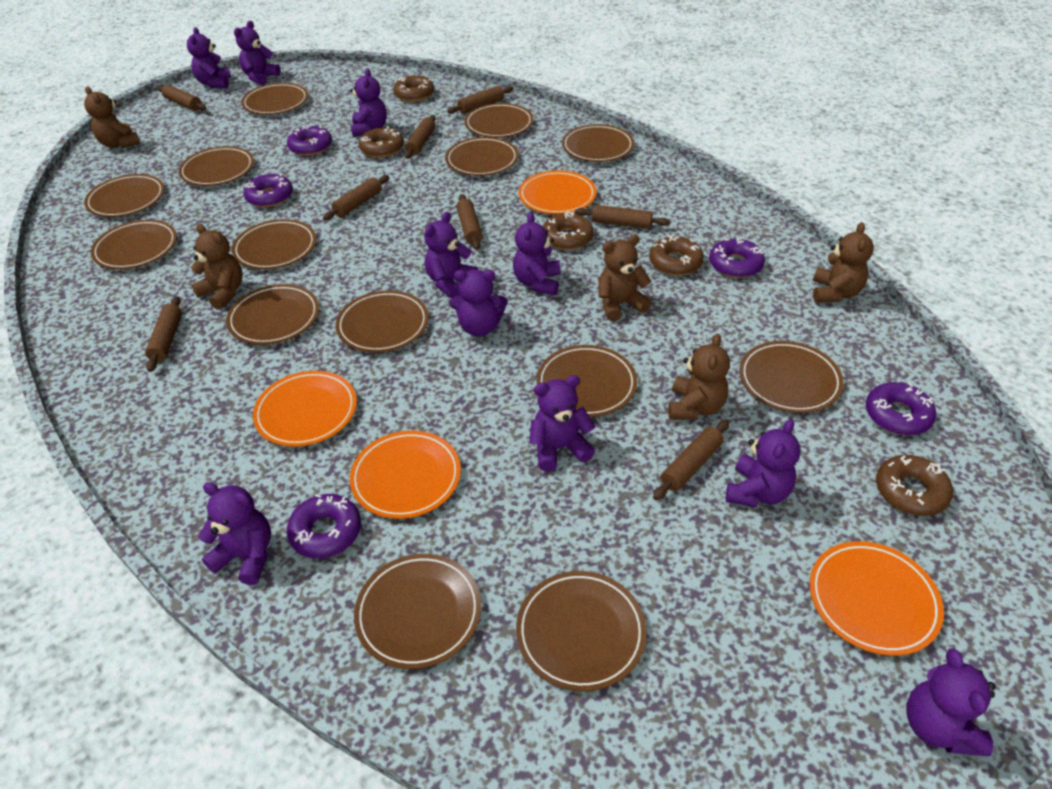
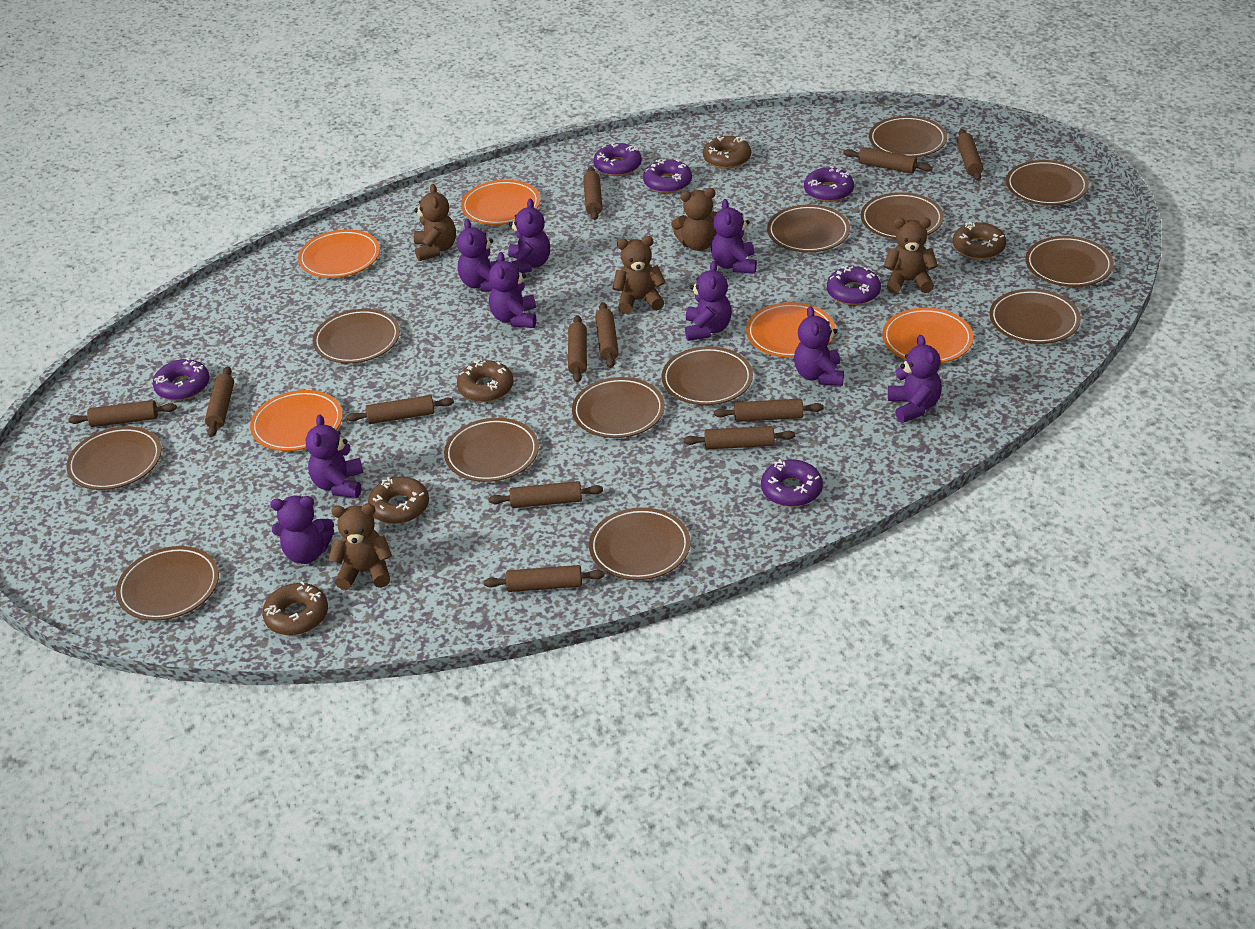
brown plate: 14 -> 13
brown rolling pin: 8 -> 12
orange plate: 4 -> 5
purple donut: 5 -> 6
purple teddy bear: 10 -> 9

